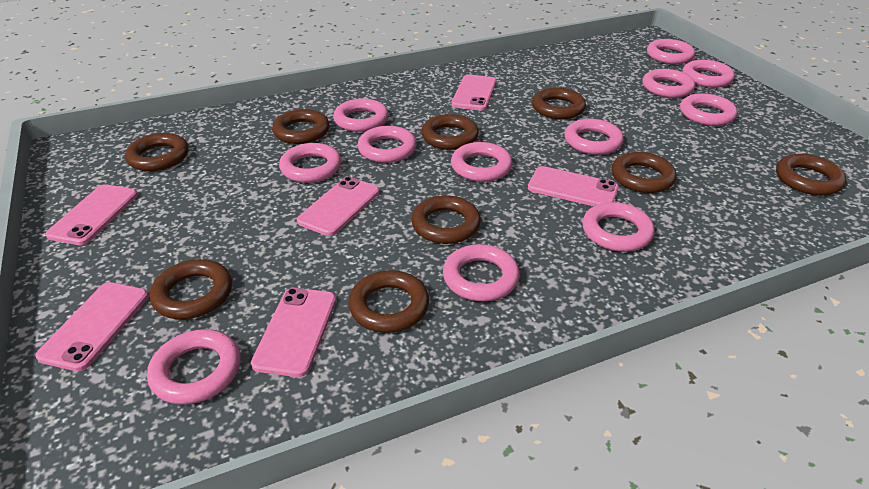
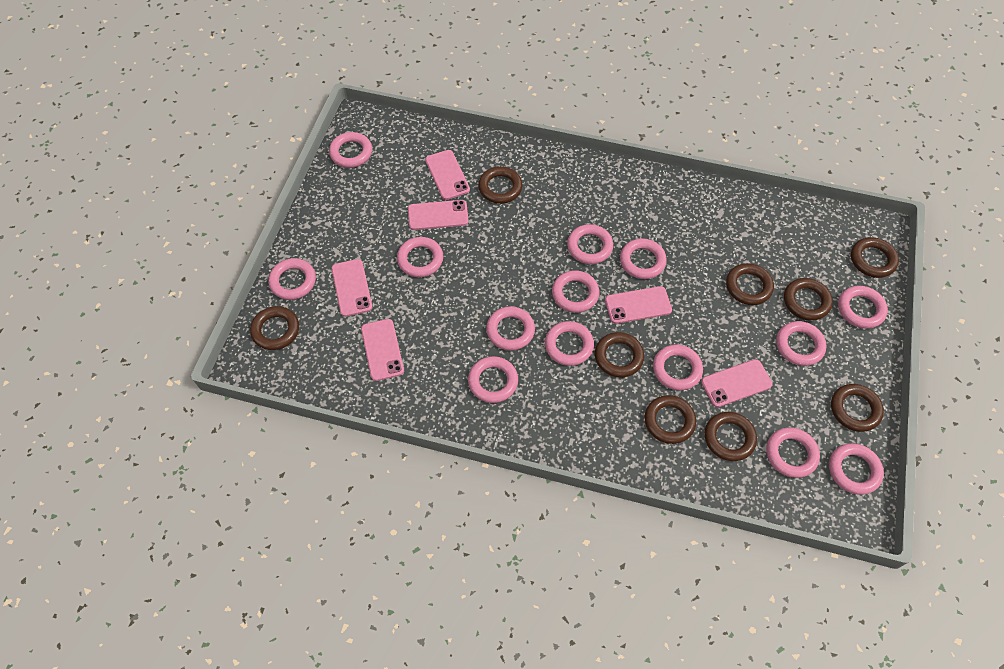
pink ring: 12 -> 14

